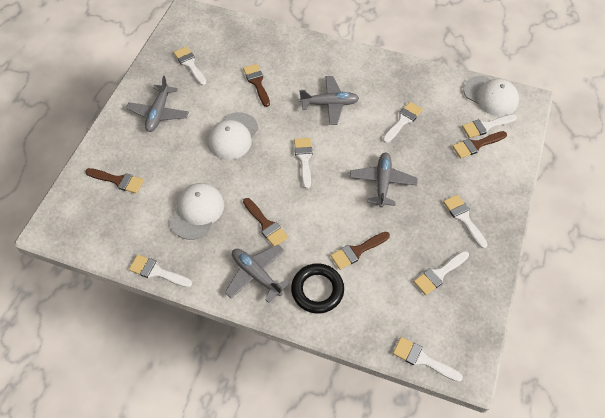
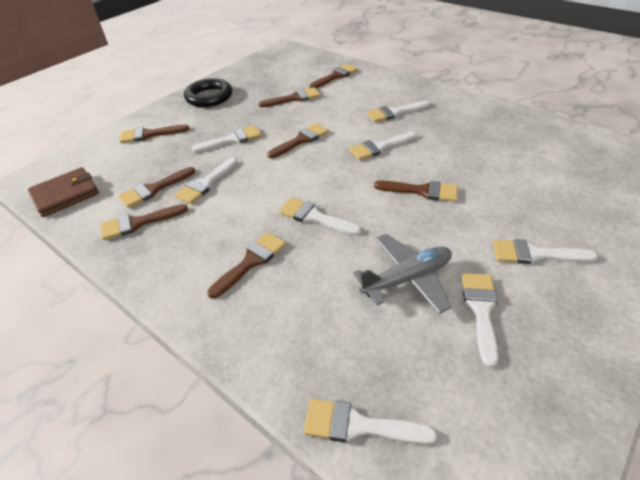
brown brush: 5 -> 8
brown wallet: 0 -> 1
grey plane: 4 -> 1
white cap: 3 -> 0

